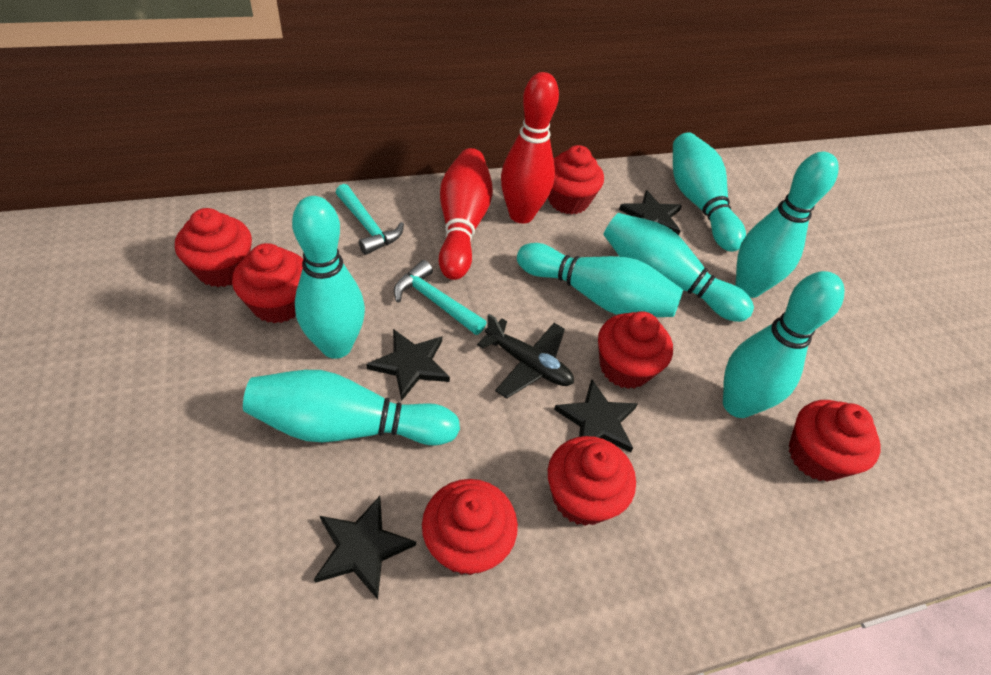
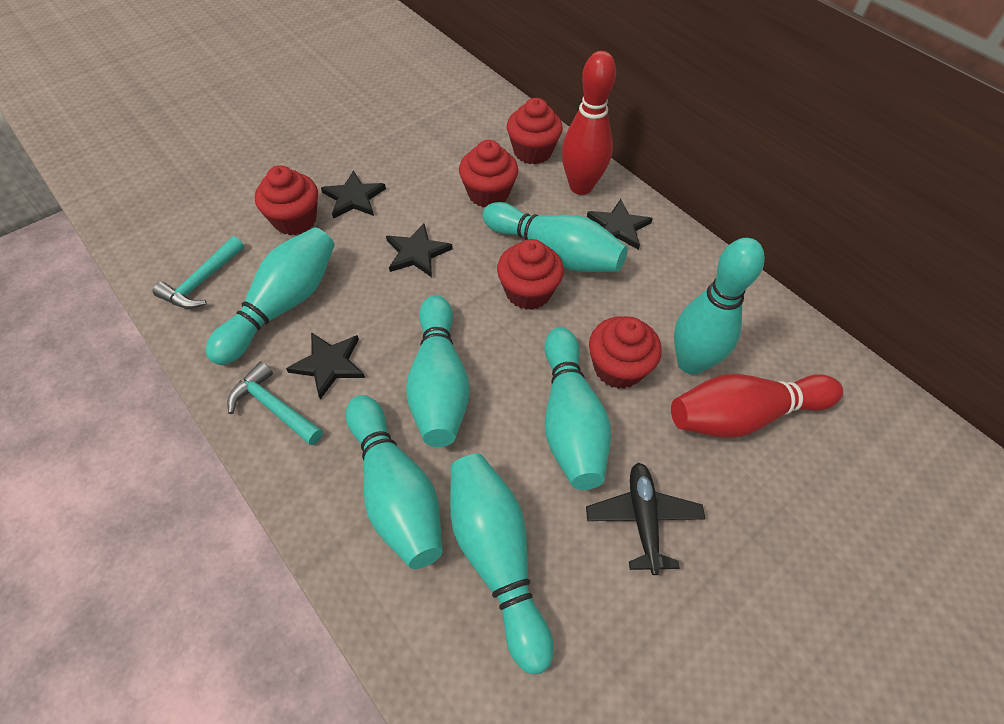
red cupcake: 7 -> 5

